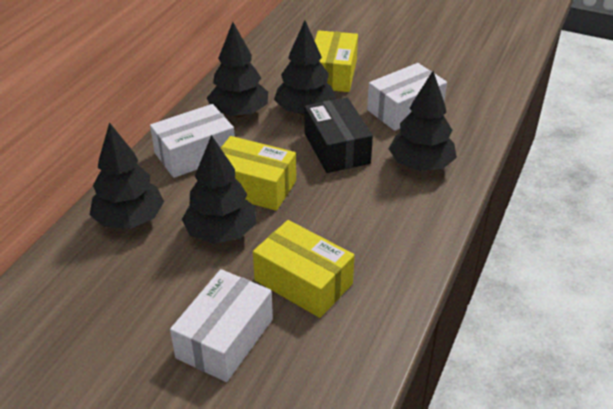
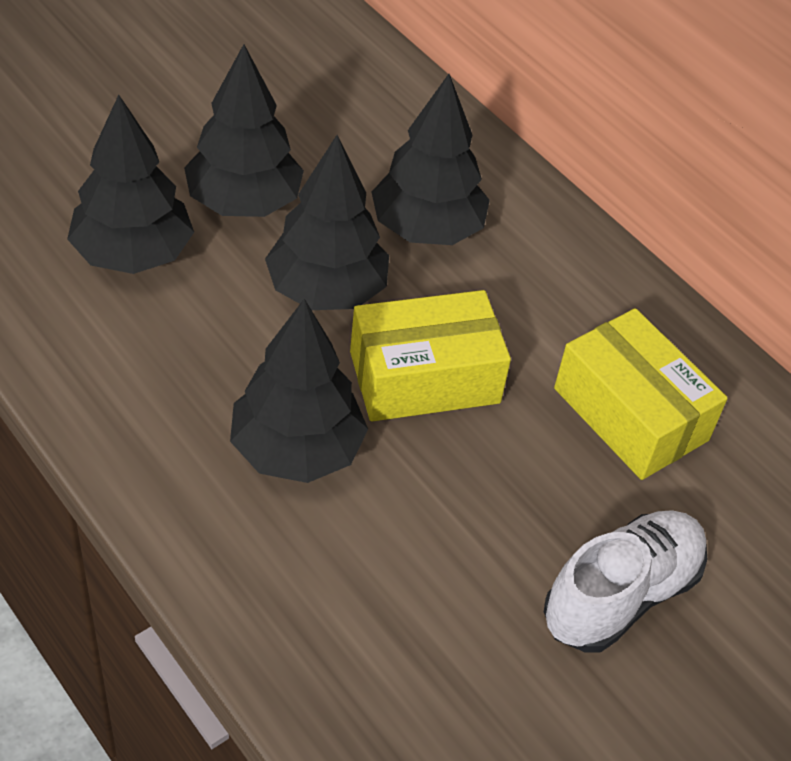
black box: 1 -> 0
white box: 3 -> 0
white shoe: 0 -> 1
yellow box: 3 -> 2

